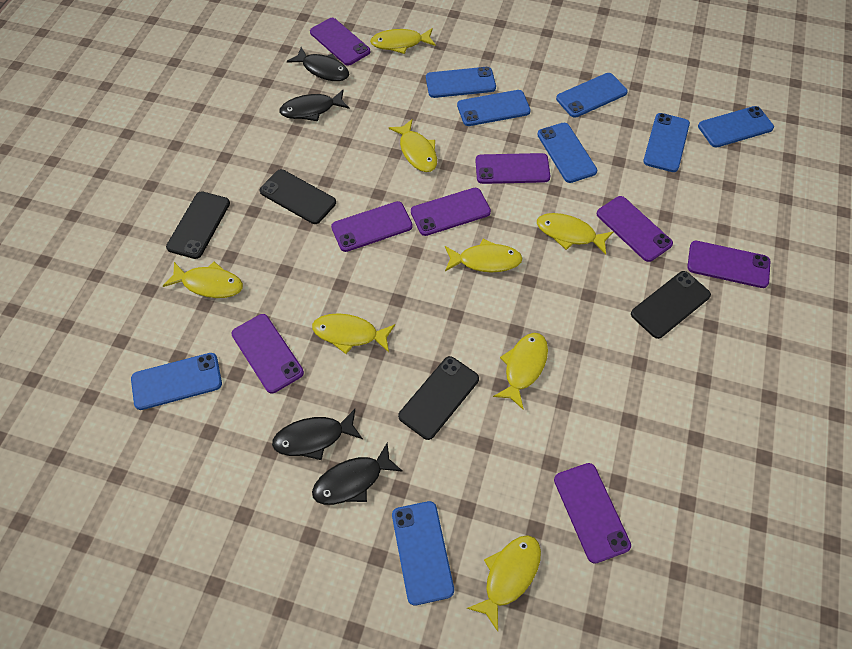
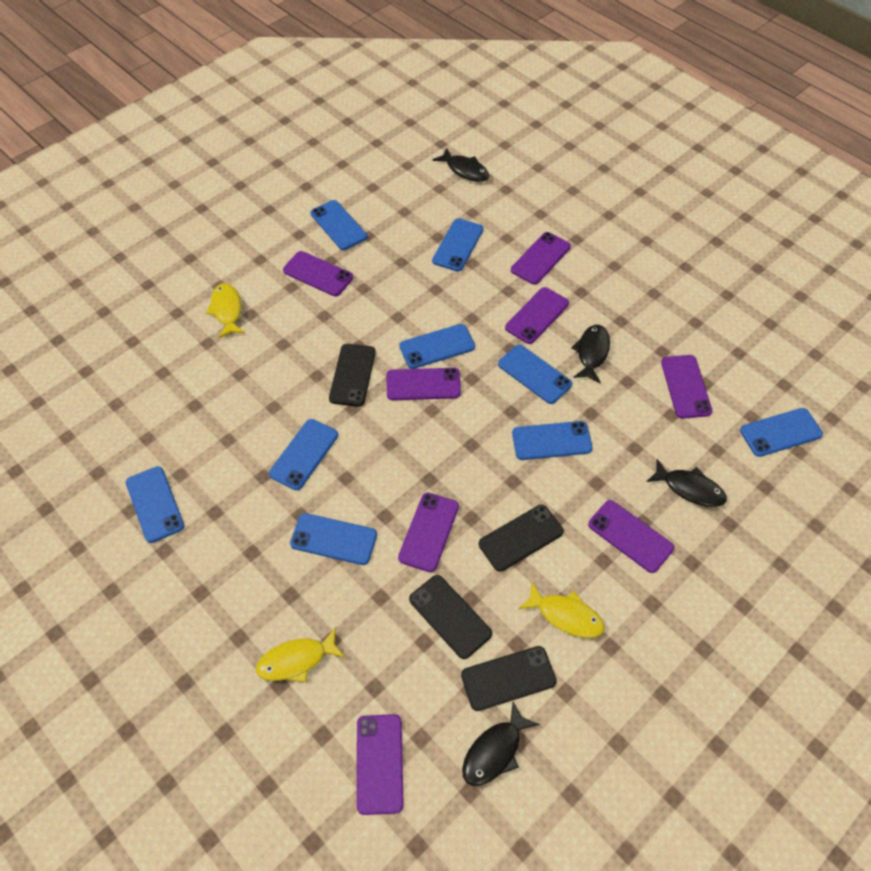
blue phone: 8 -> 9
yellow fish: 8 -> 3

